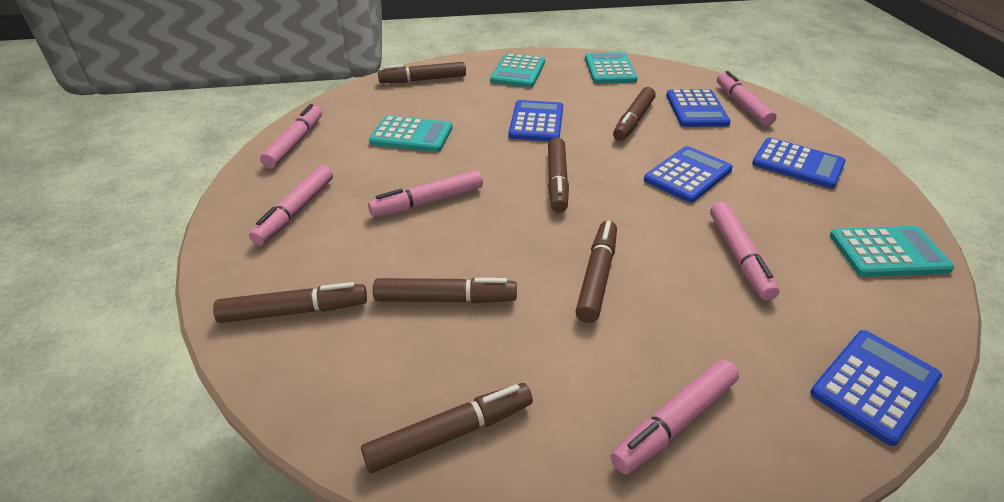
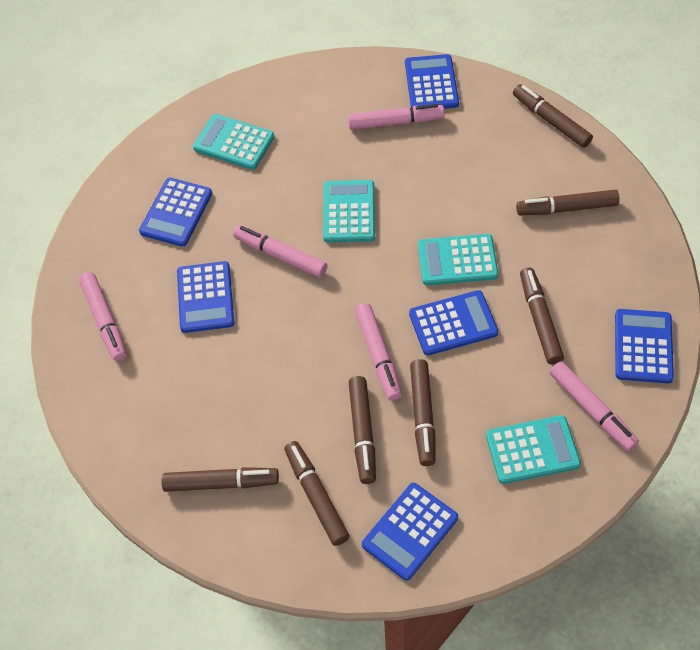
blue calculator: 5 -> 6
pink marker: 6 -> 5

